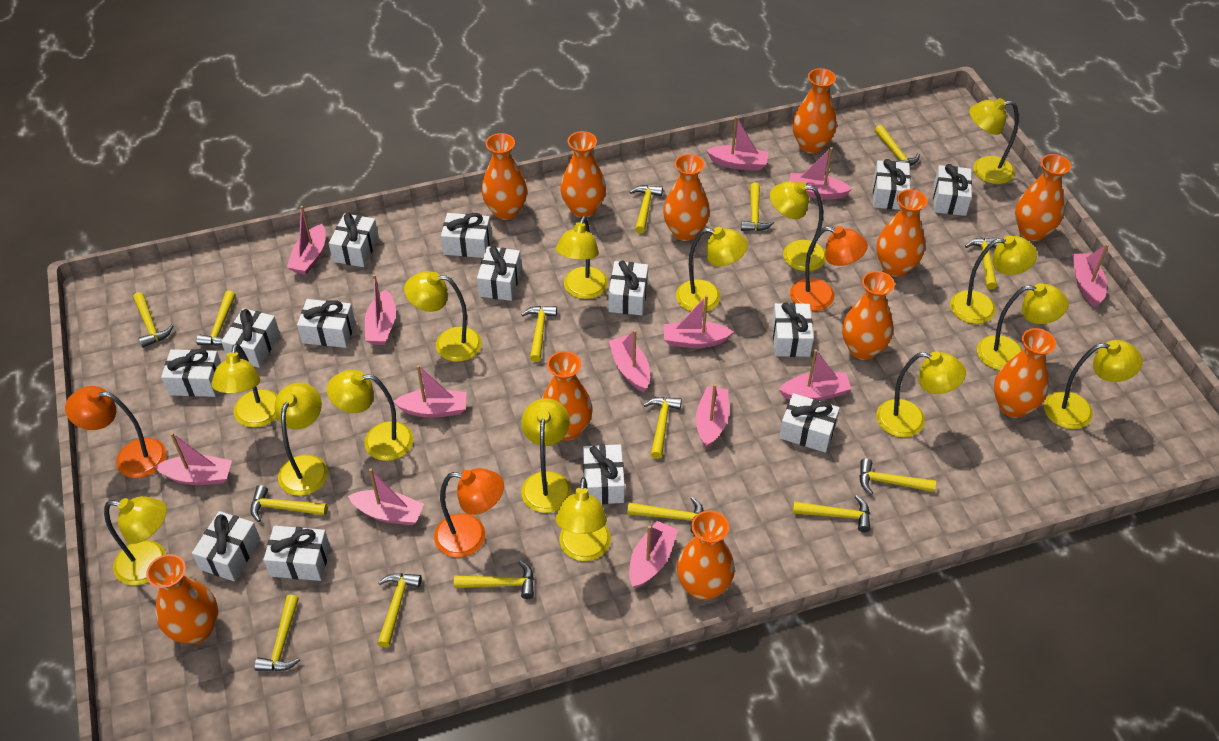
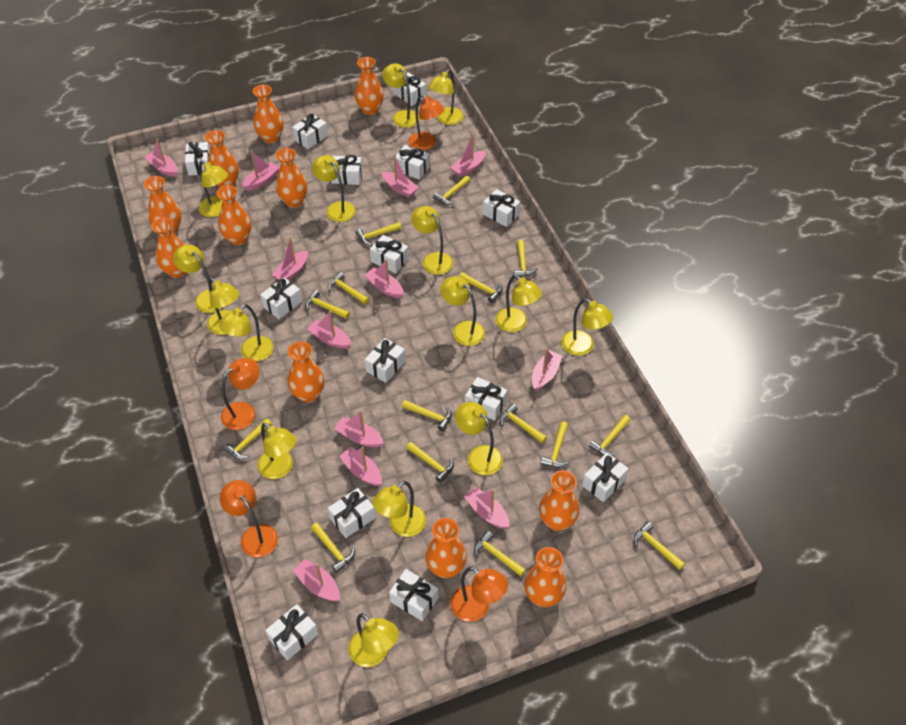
orange lamp: 3 -> 4
pink boat: 13 -> 12

